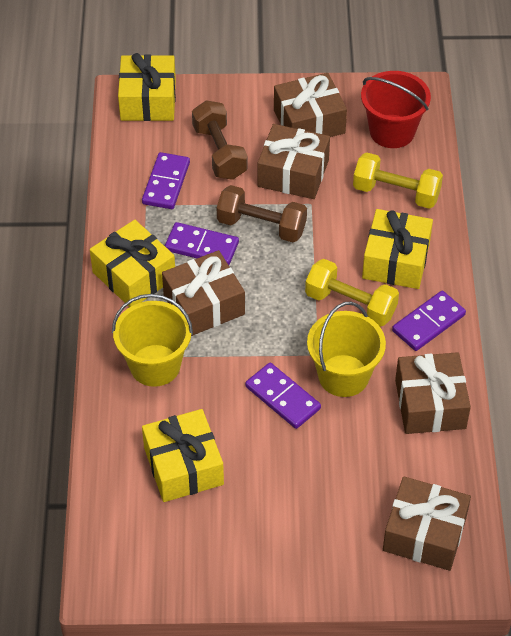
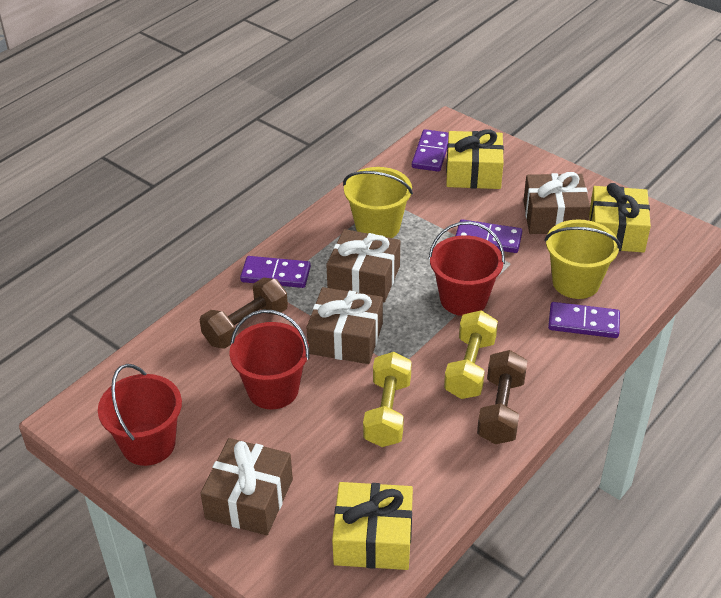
brown gift: 5 -> 4
red bucket: 1 -> 3
yellow gift: 4 -> 3

